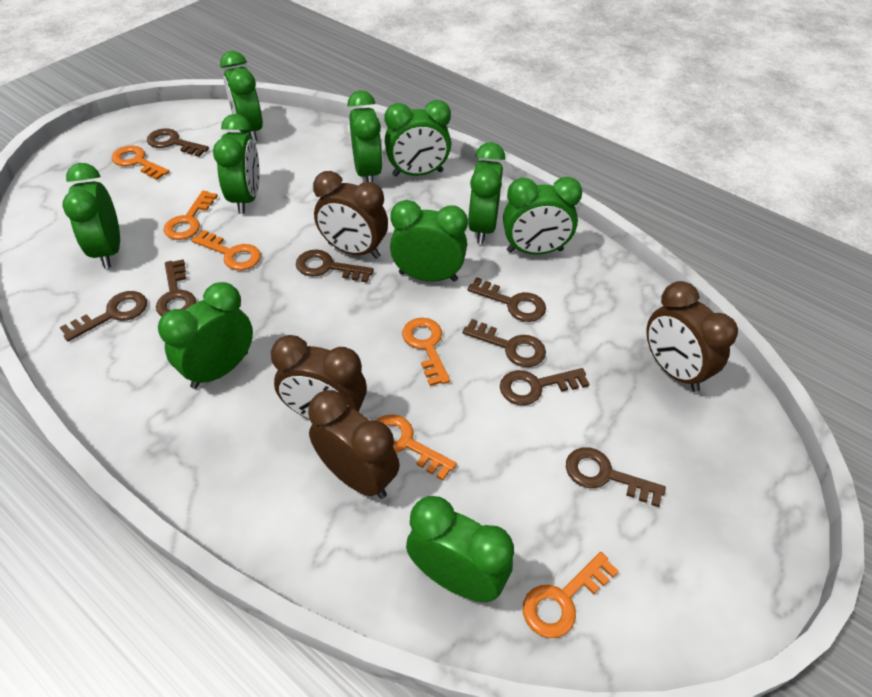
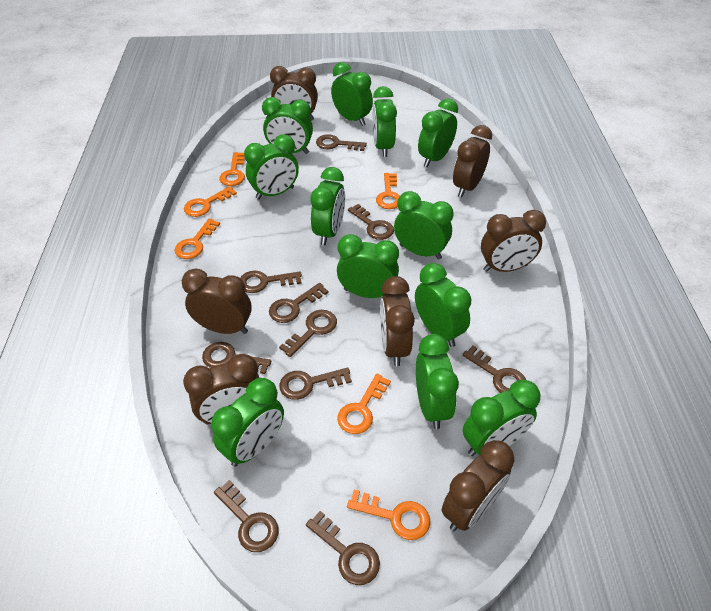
brown clock: 4 -> 7
brown key: 8 -> 10
green clock: 10 -> 12

